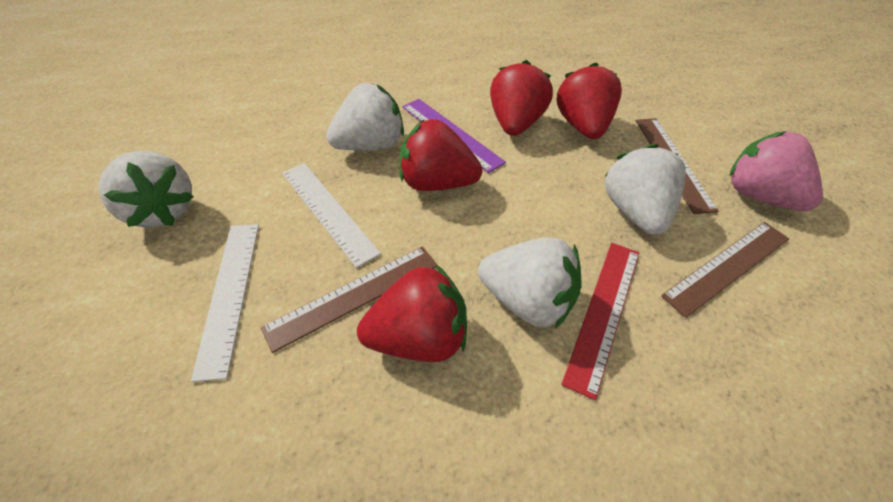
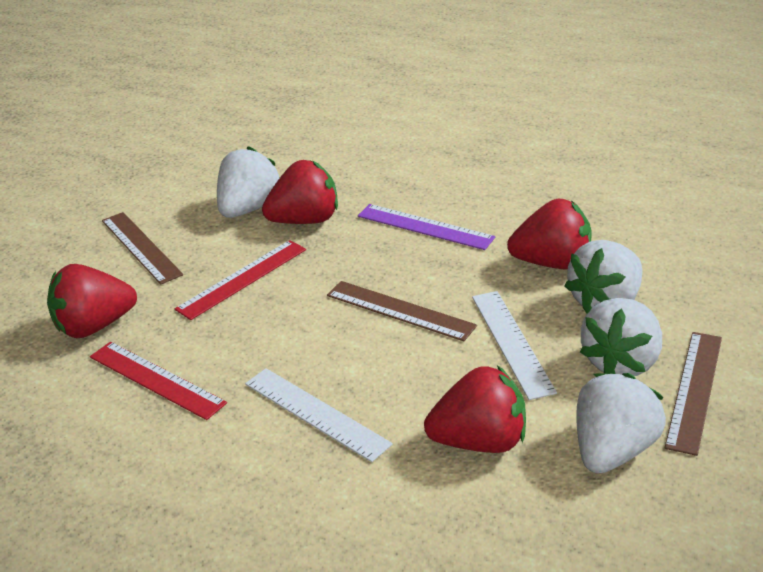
pink strawberry: 1 -> 0
red ruler: 1 -> 2

